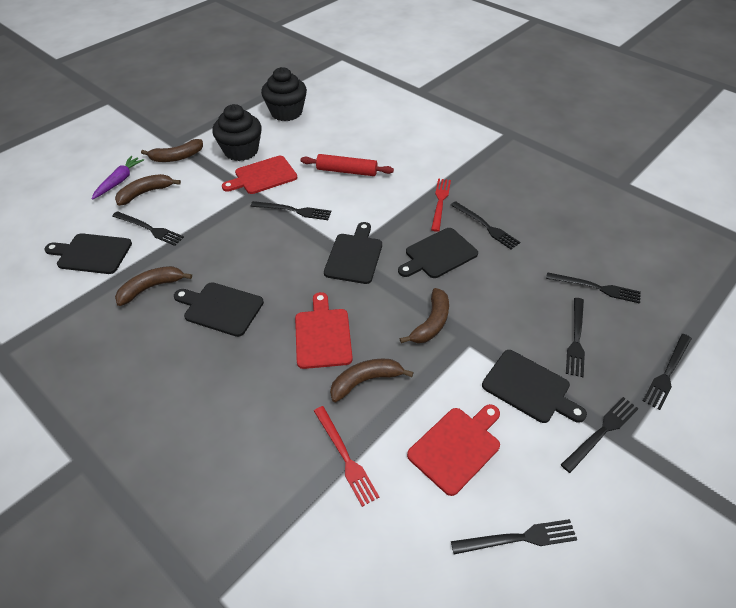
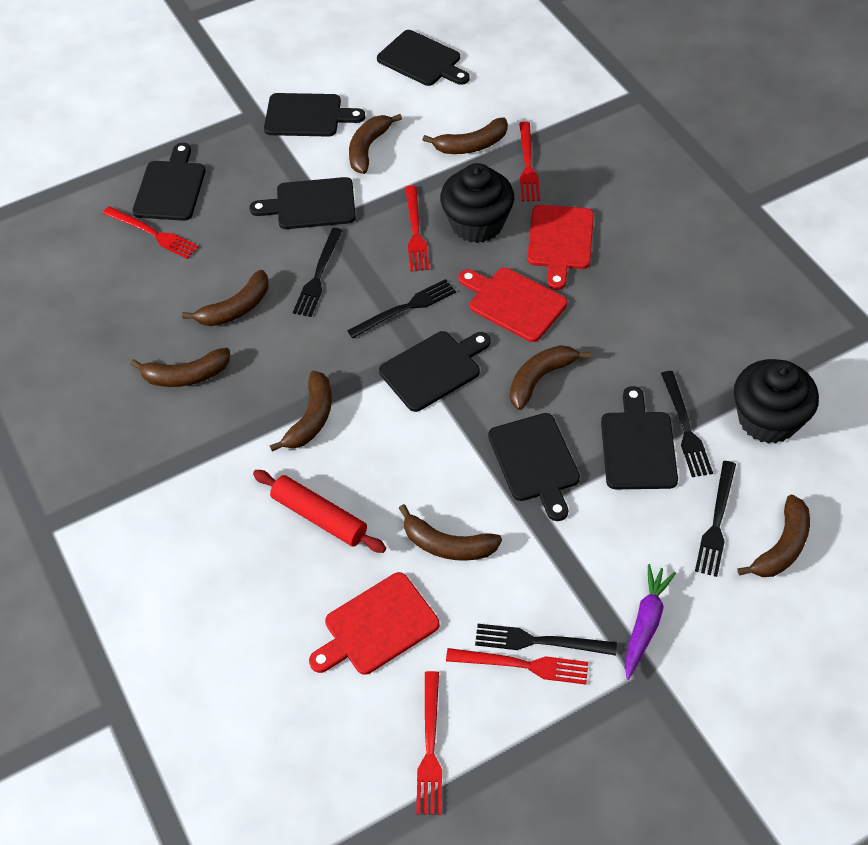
black cutting board: 5 -> 7
black fork: 8 -> 5
brown banana: 5 -> 8
red fork: 2 -> 5

